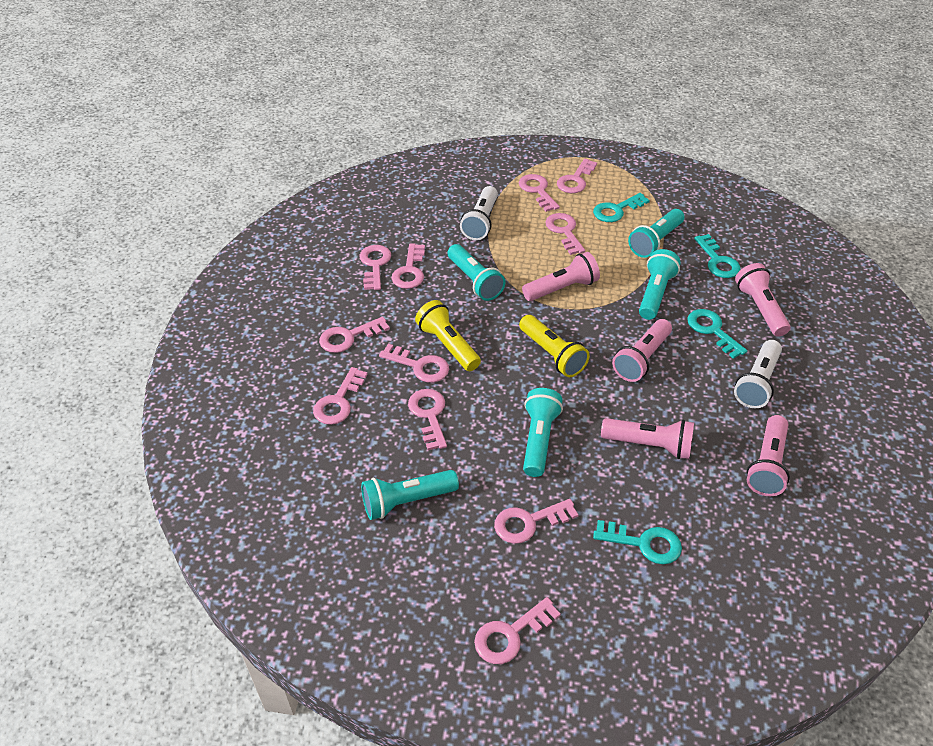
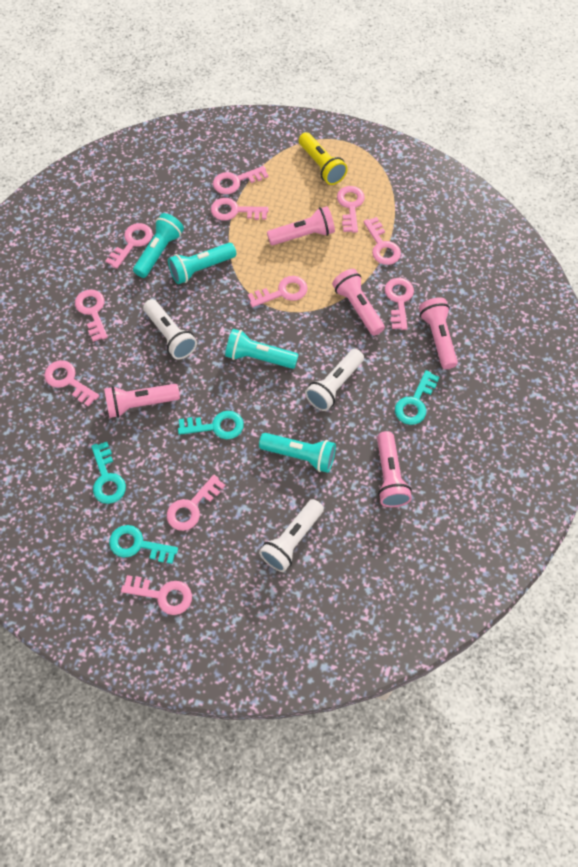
turquoise flashlight: 5 -> 4
white flashlight: 2 -> 3
yellow flashlight: 2 -> 1

